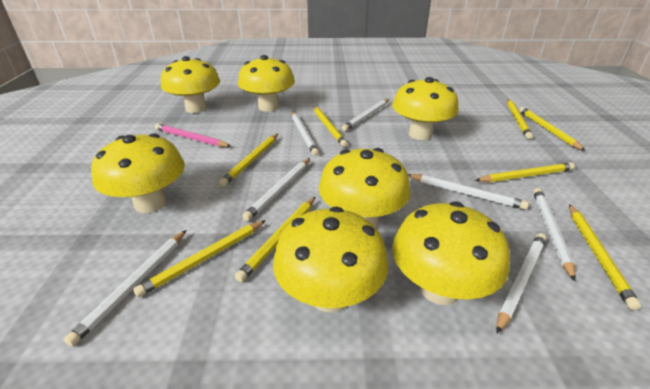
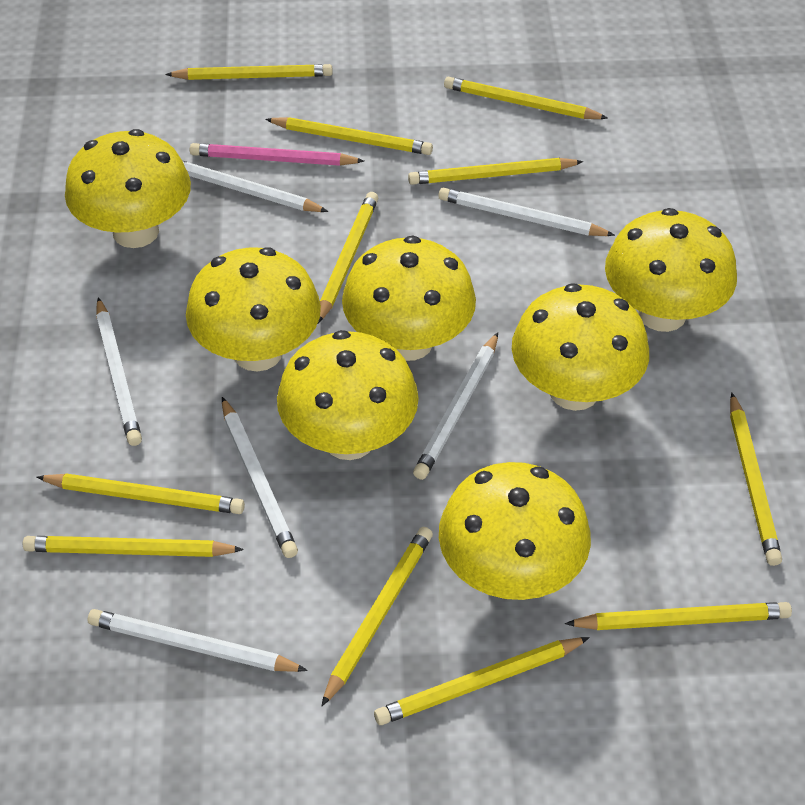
white pencil: 7 -> 6
yellow pencil: 8 -> 11

